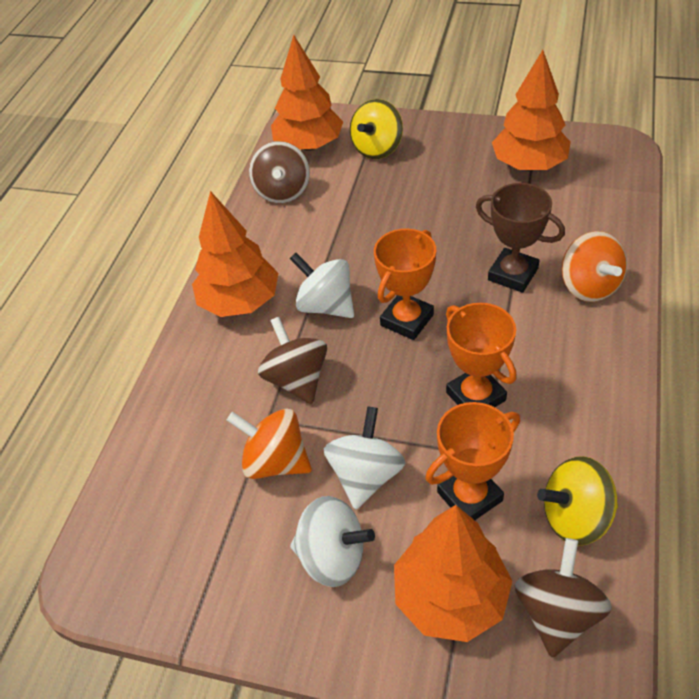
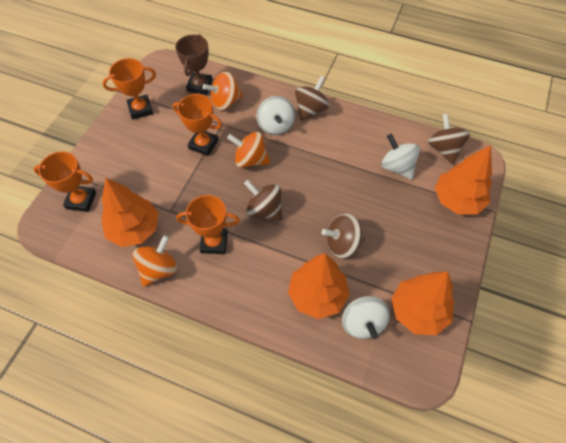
brown spinning top: 3 -> 4
orange spinning top: 2 -> 3
orange trophy: 3 -> 4
yellow spinning top: 2 -> 0

